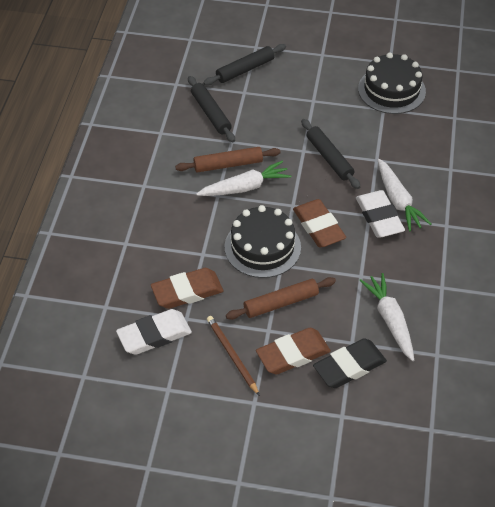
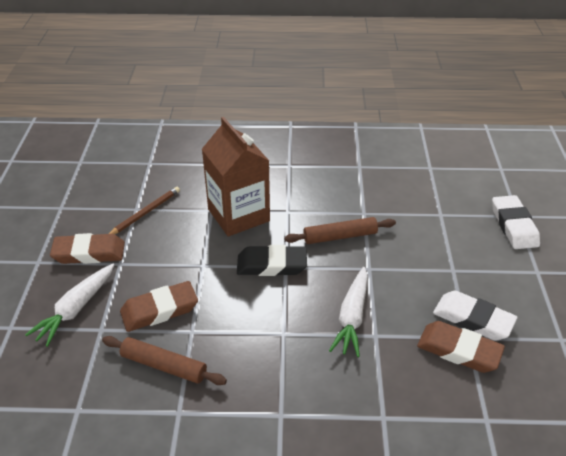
black cake: 2 -> 0
black rolling pin: 3 -> 0
brown carton: 0 -> 1
white carrot: 3 -> 2

